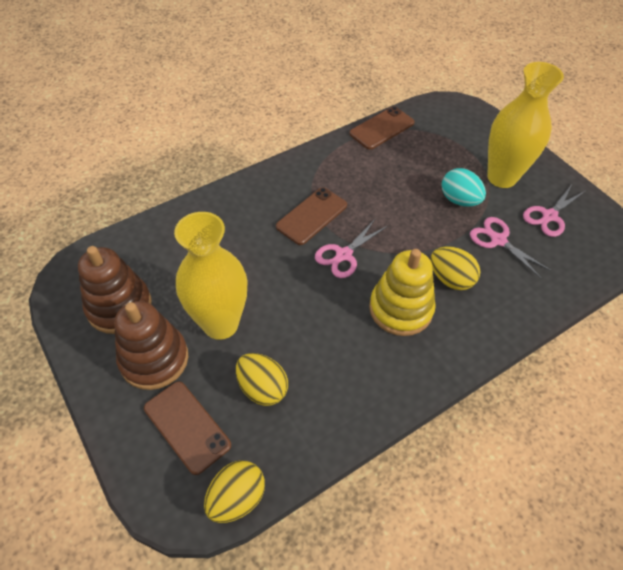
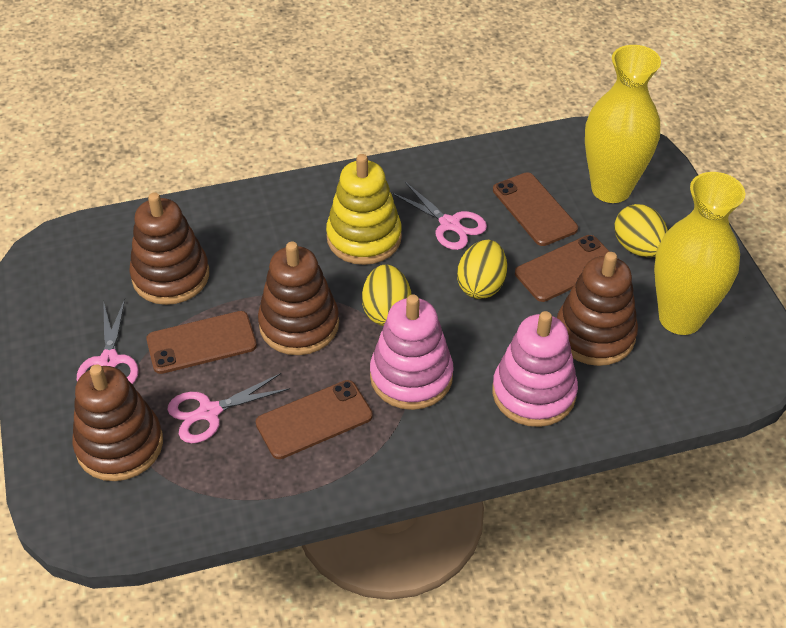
brown phone: 3 -> 4
brown stacking toy: 2 -> 4
pink stacking toy: 0 -> 2
turquoise egg: 1 -> 0

